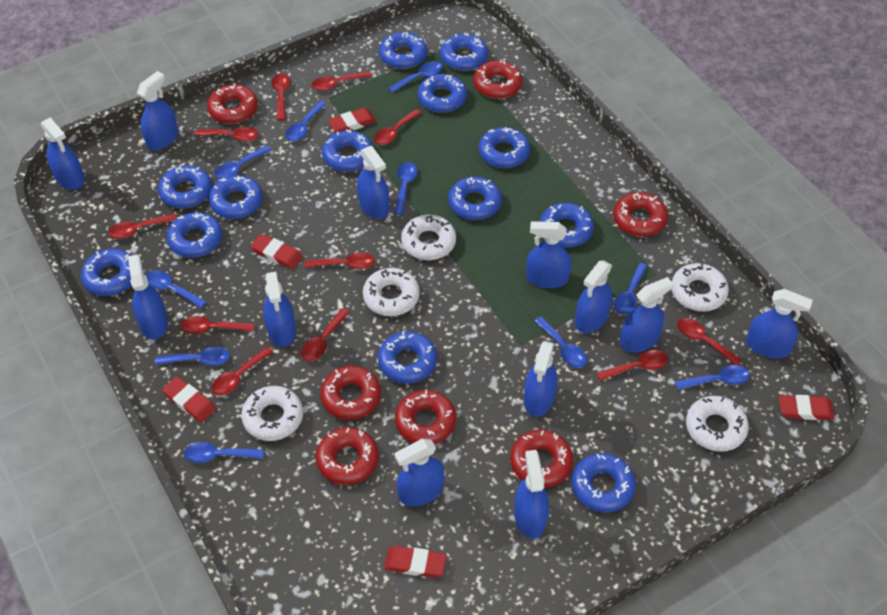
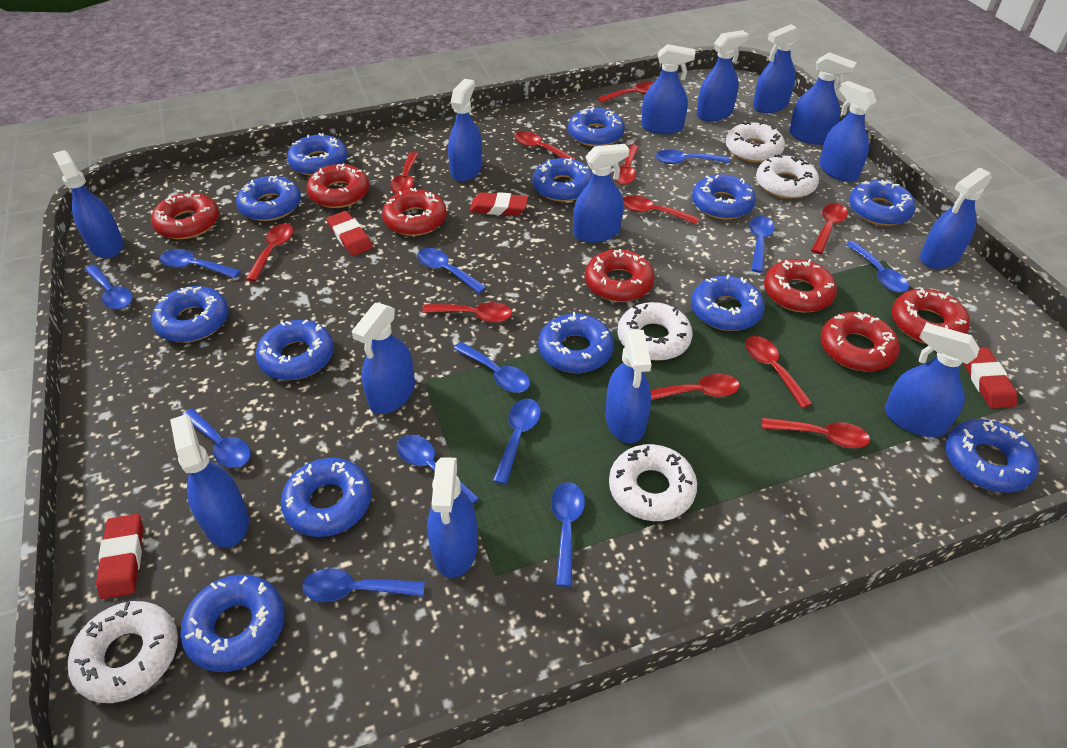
blue spoon: 10 -> 12
blue spray bottle: 12 -> 14
red eraser: 5 -> 4

